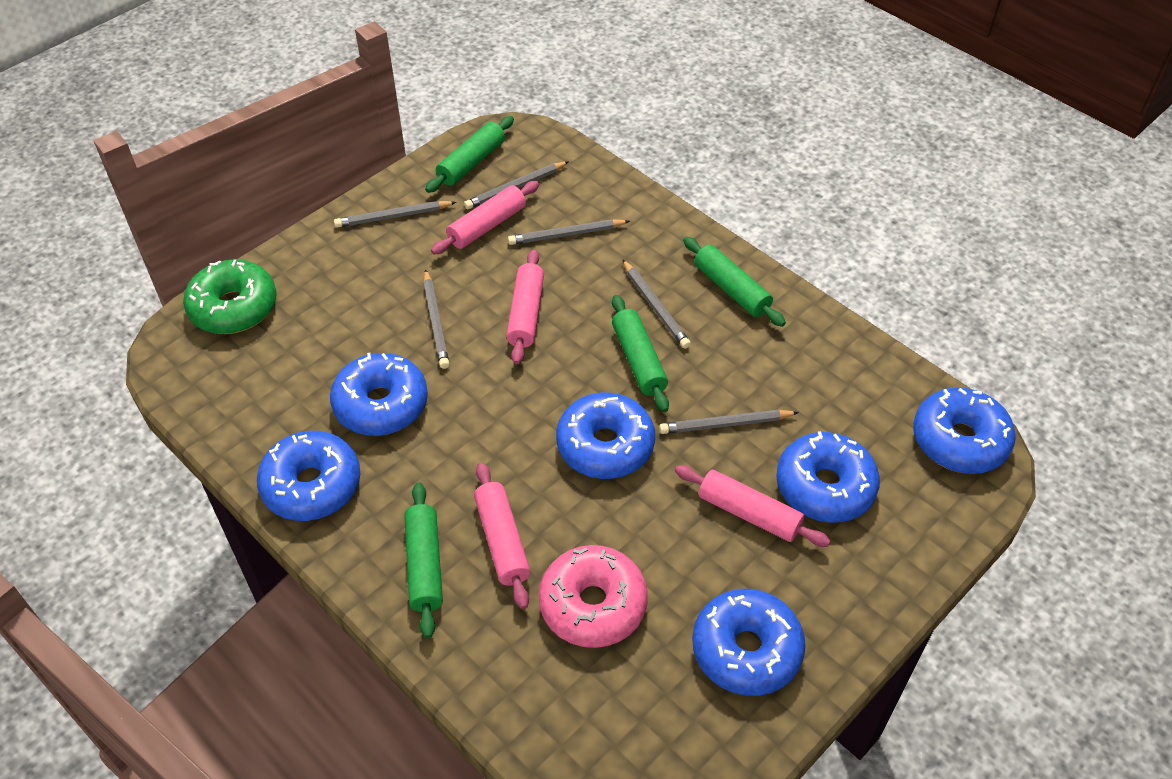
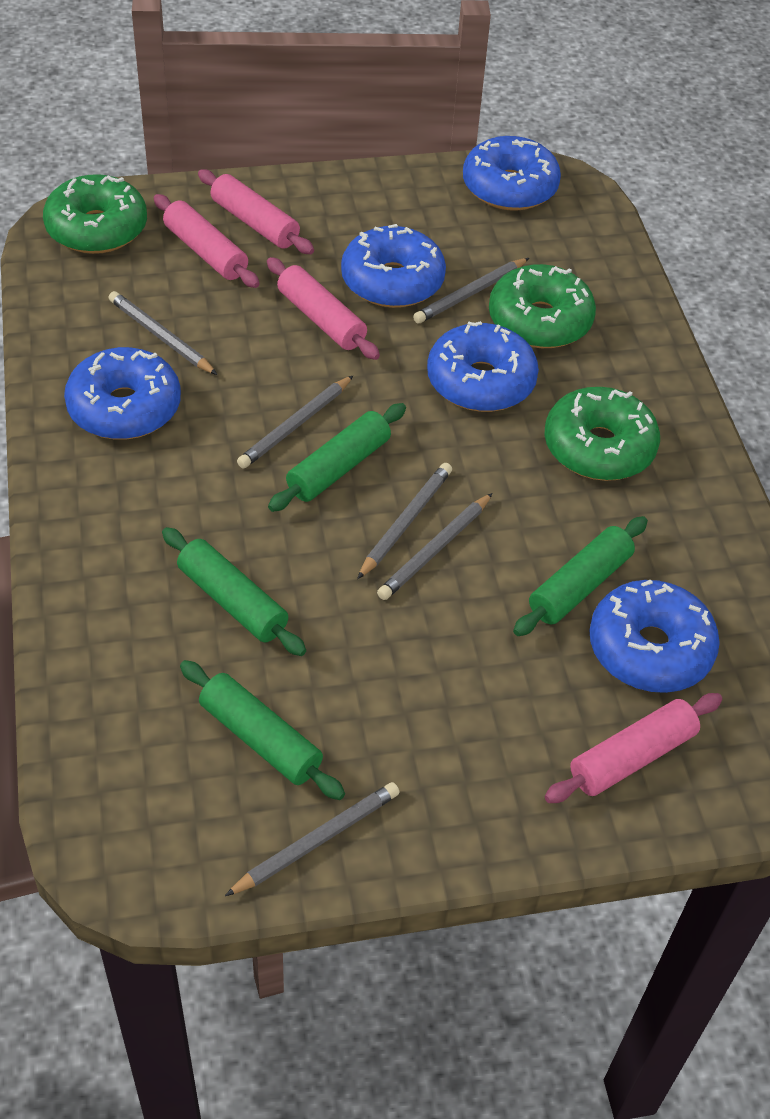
blue donut: 6 -> 5
green donut: 1 -> 3
pink donut: 1 -> 0

